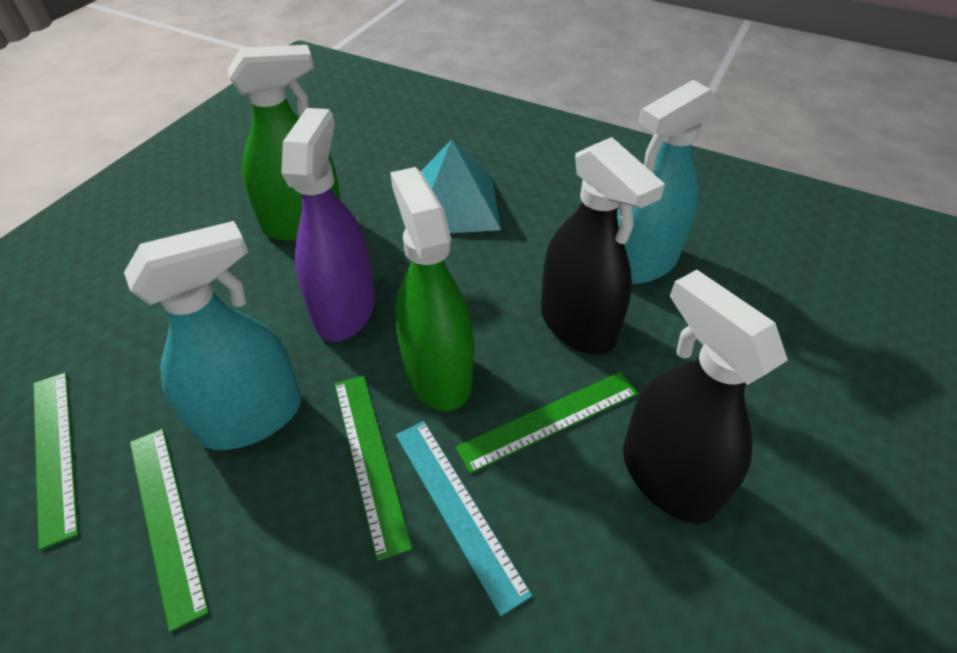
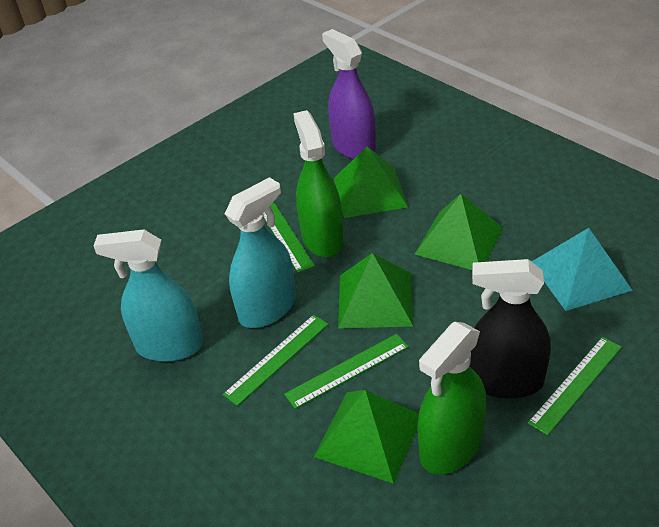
black spray bottle: 2 -> 1
green pyramid: 0 -> 4
turquoise ruler: 1 -> 0

